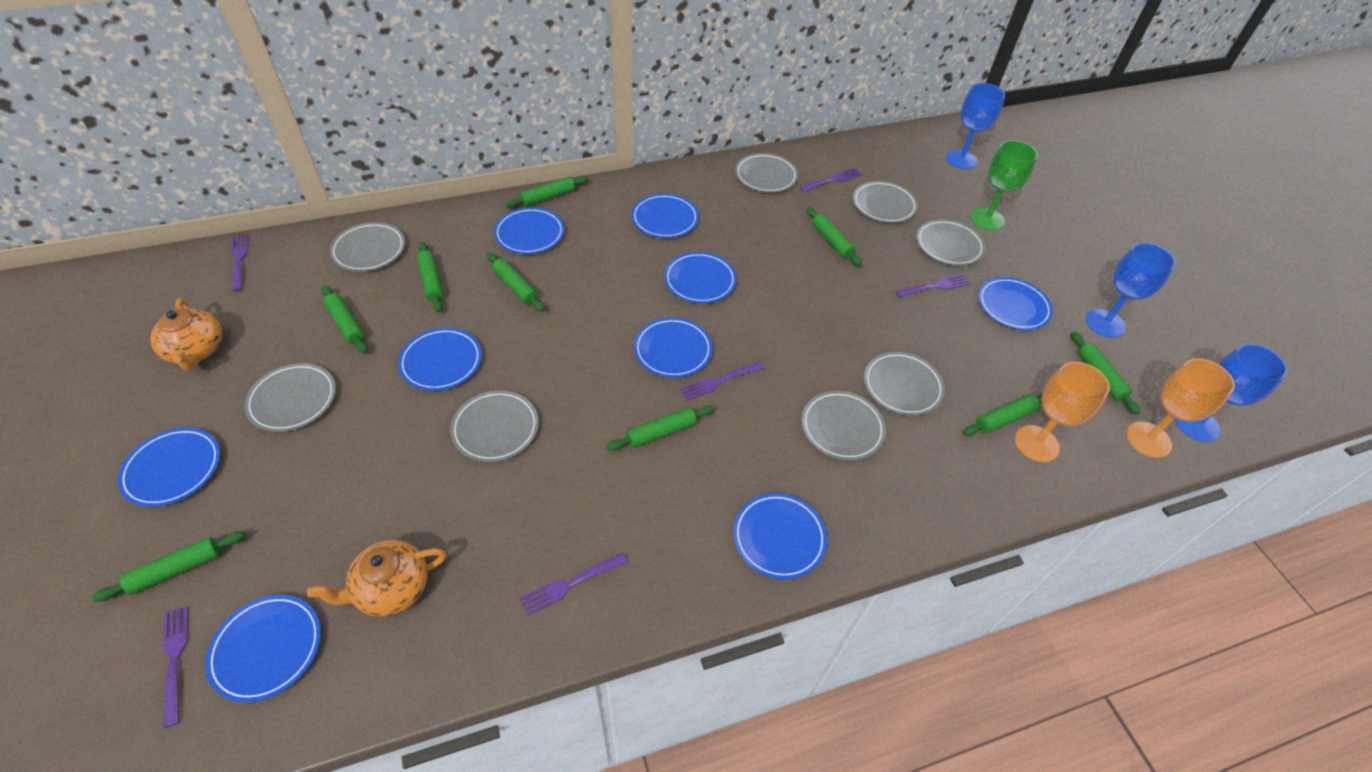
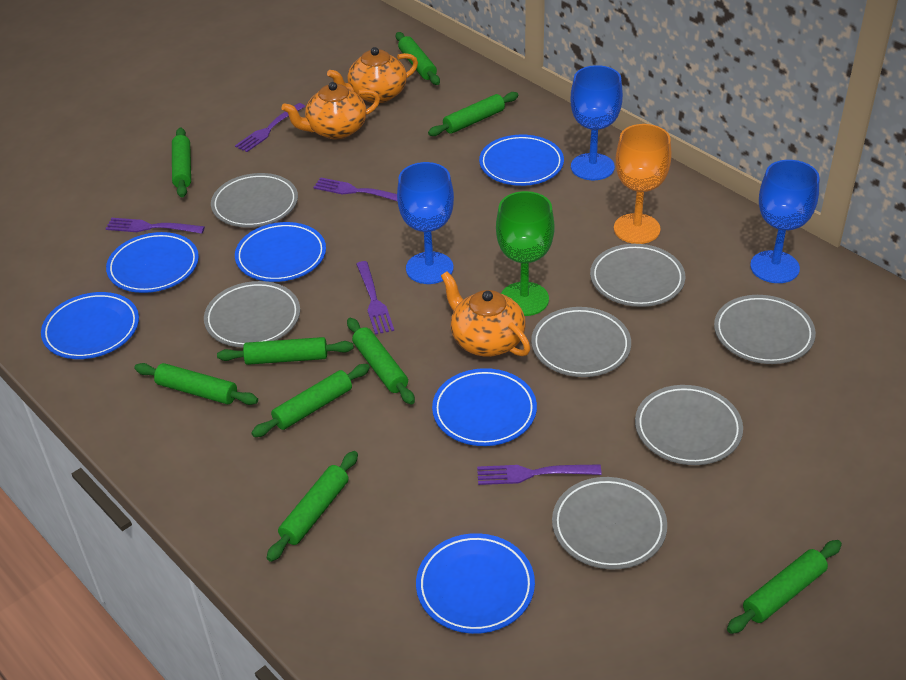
blue plate: 9 -> 6
grey plate: 8 -> 7
orange goblet: 2 -> 1
orange teapot: 2 -> 3
purple fork: 6 -> 5

